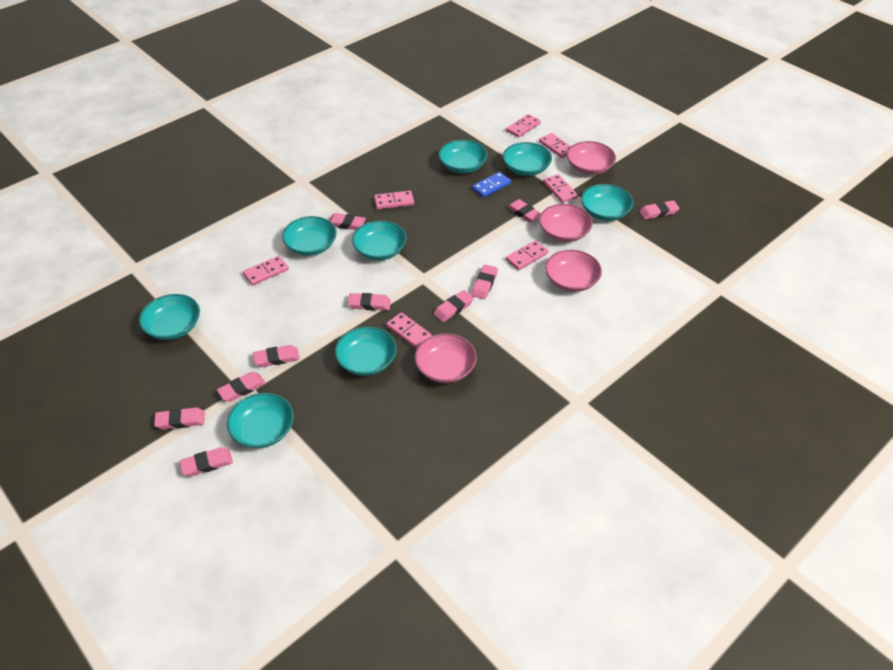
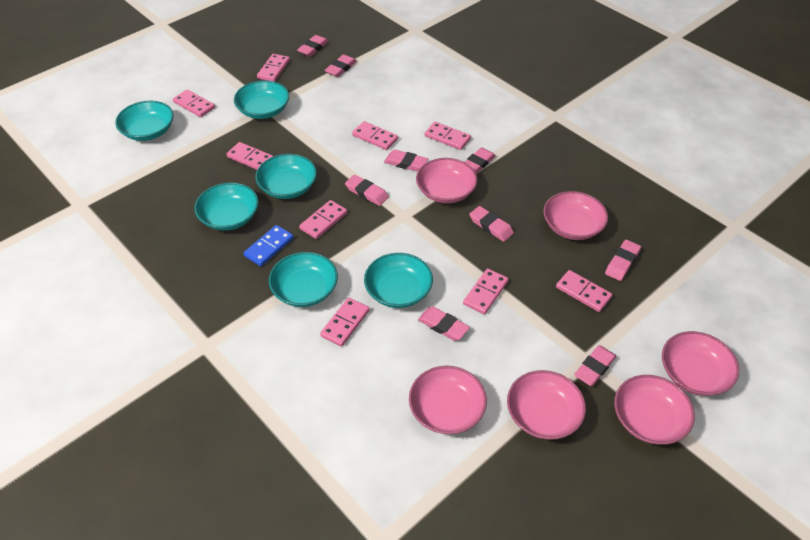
pink bowl: 4 -> 6
pink domino: 7 -> 9
pink eraser: 10 -> 9
turquoise bowl: 8 -> 6

